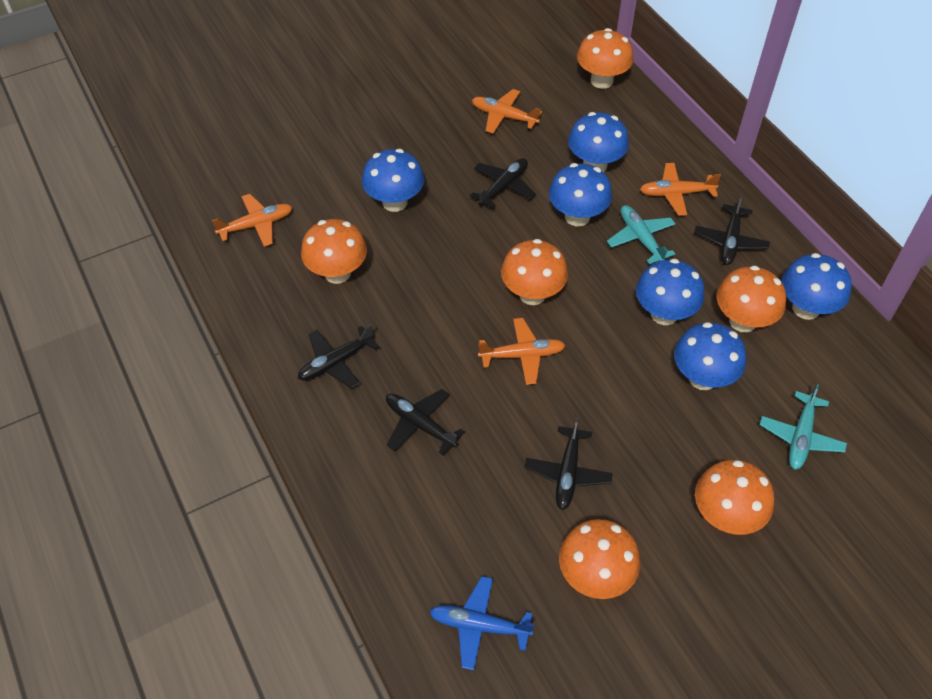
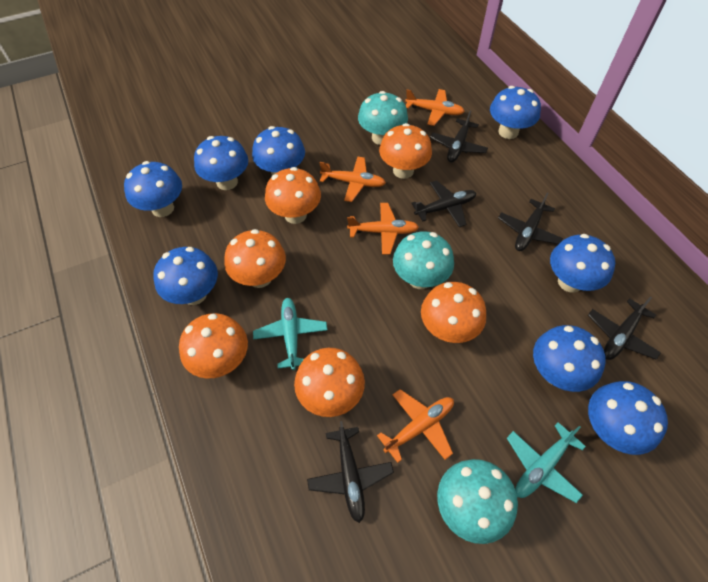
blue mushroom: 6 -> 8
blue plane: 1 -> 0
turquoise mushroom: 0 -> 3

